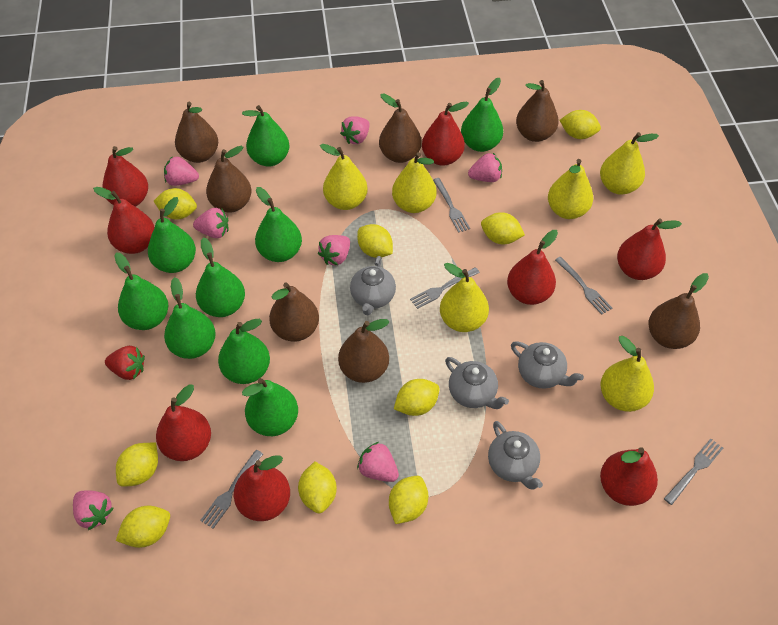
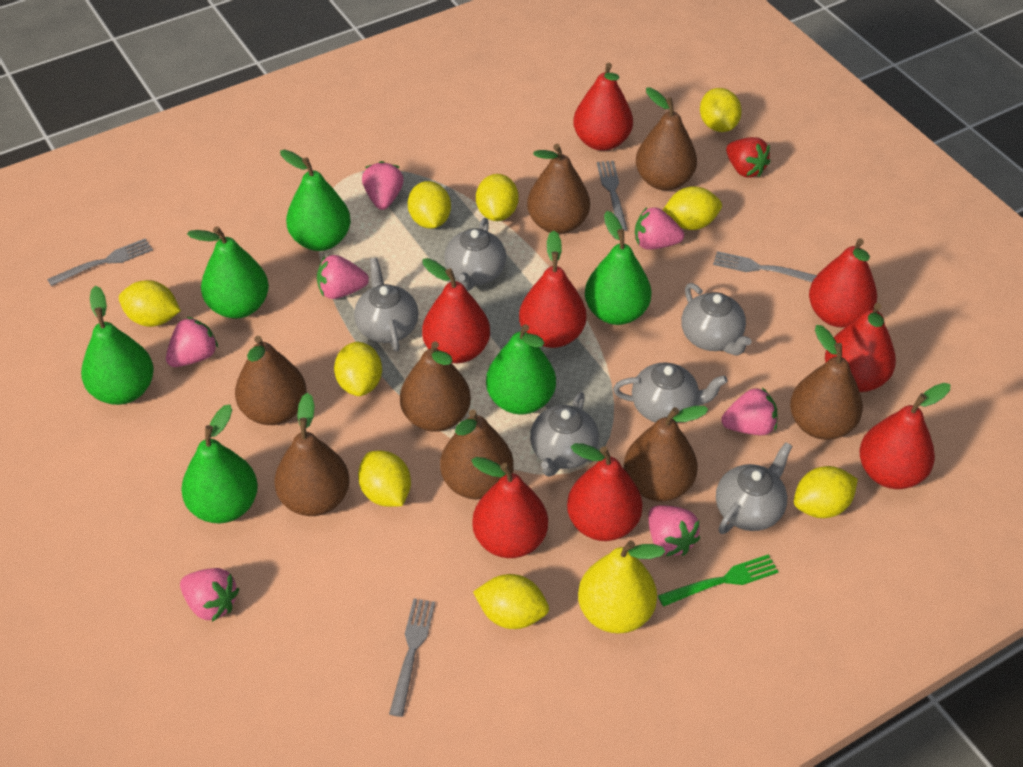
brown pear: 7 -> 8
green fork: 0 -> 1
green pear: 9 -> 6
grey fork: 5 -> 4
grey teapot: 4 -> 6
yellow pear: 6 -> 1

